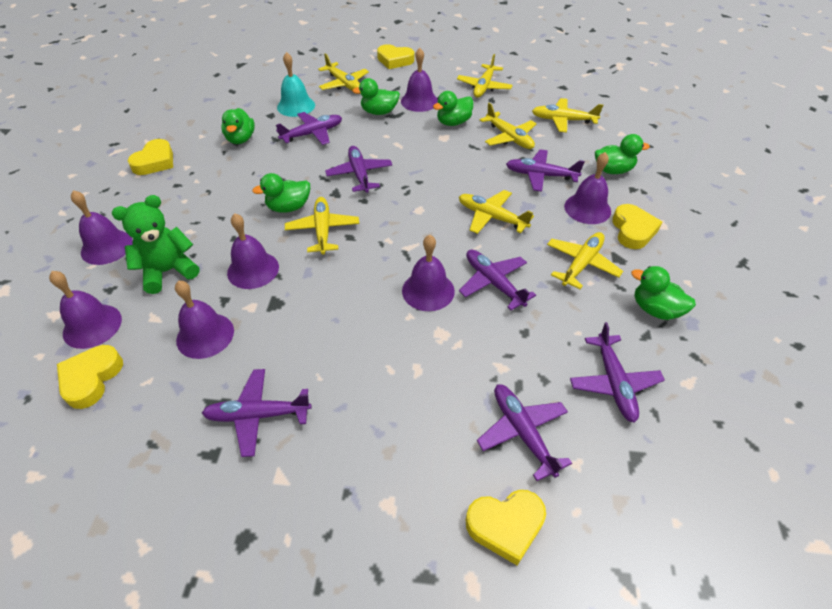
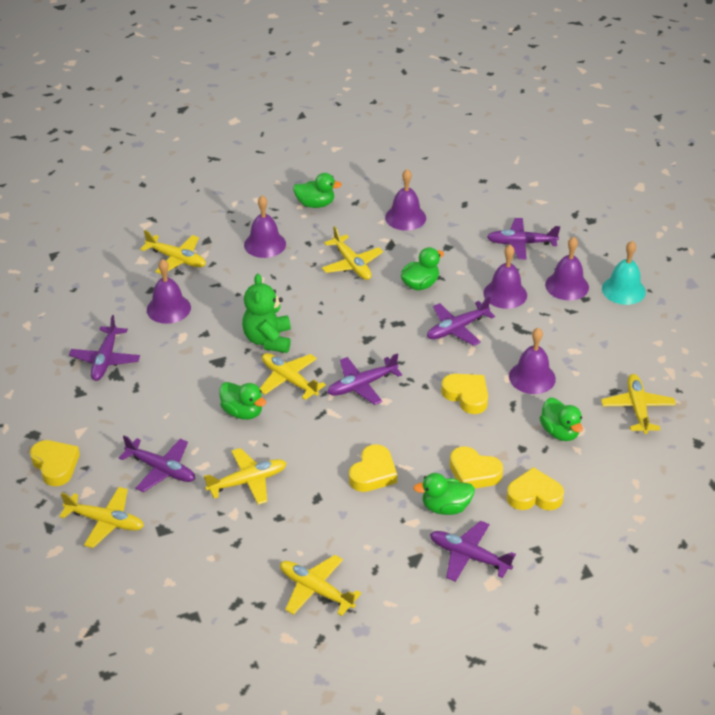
green duck: 6 -> 5
purple bell: 7 -> 6
purple plane: 7 -> 6

